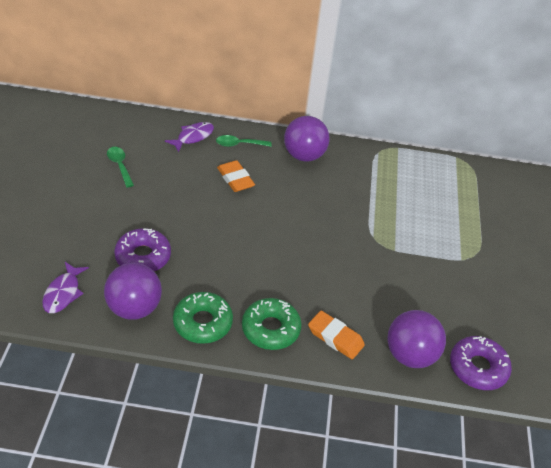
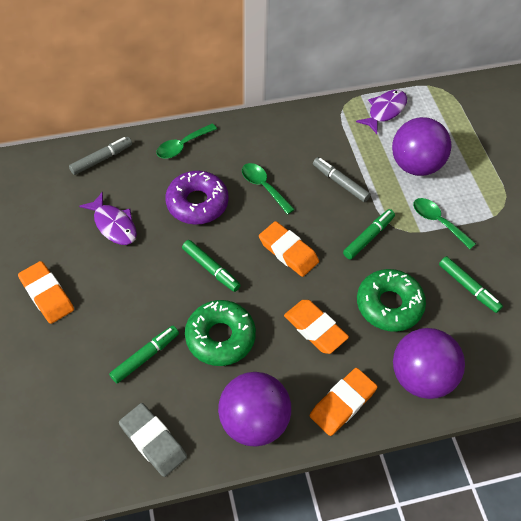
green marker: 0 -> 4
green spoon: 2 -> 3
grey eraser: 0 -> 1
grey marker: 0 -> 2
orange eraser: 2 -> 4
purple donut: 2 -> 1

